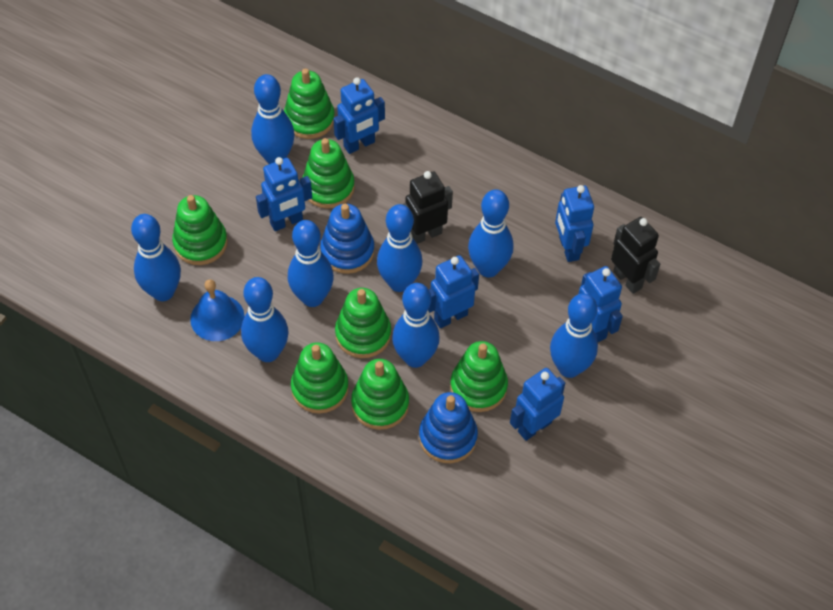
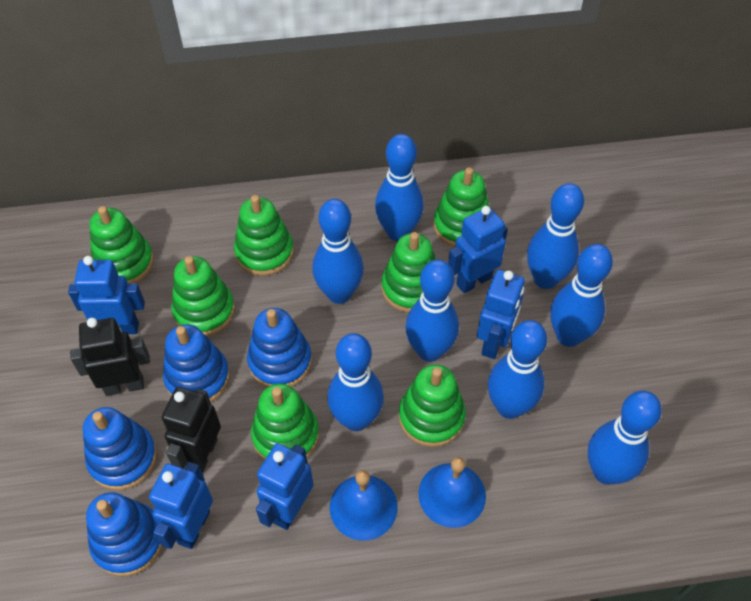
blue bell: 1 -> 2
blue robot: 6 -> 5
blue stacking toy: 2 -> 4

